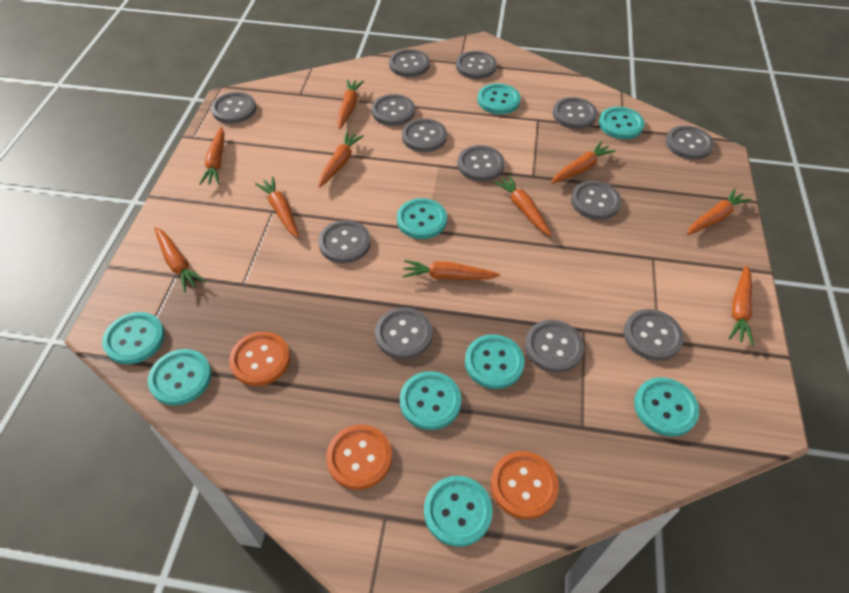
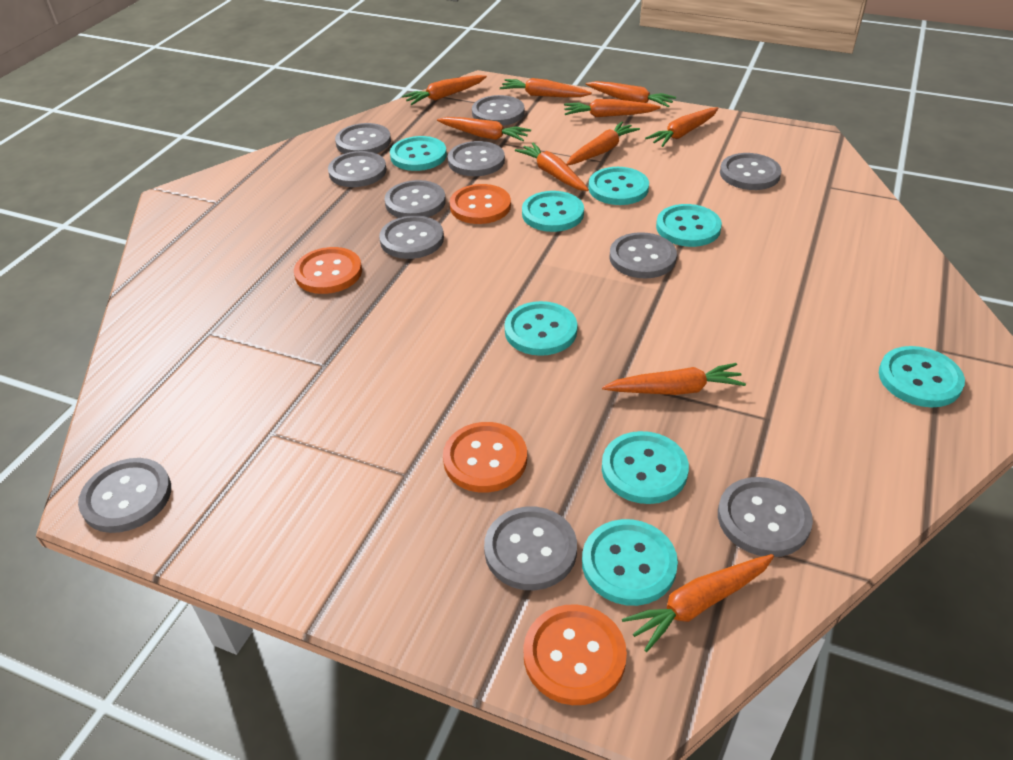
grey button: 13 -> 11
orange button: 3 -> 4
turquoise button: 9 -> 8

